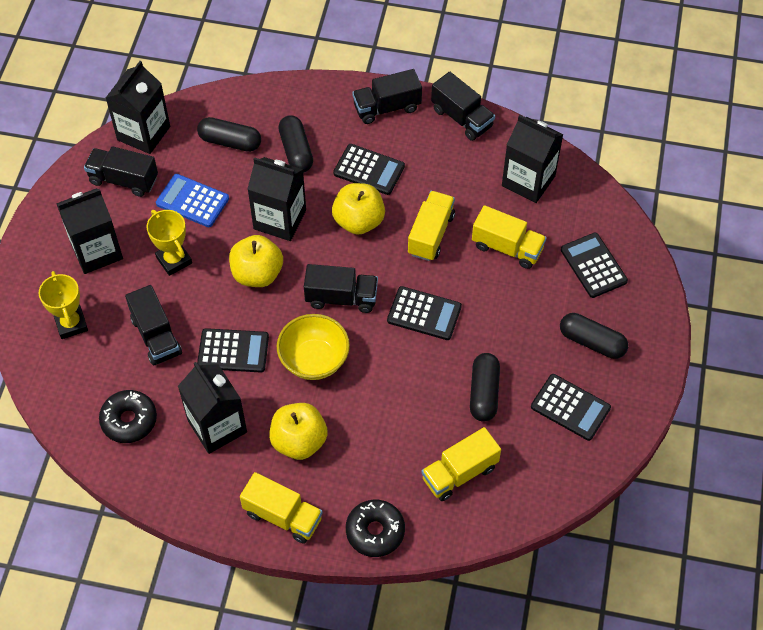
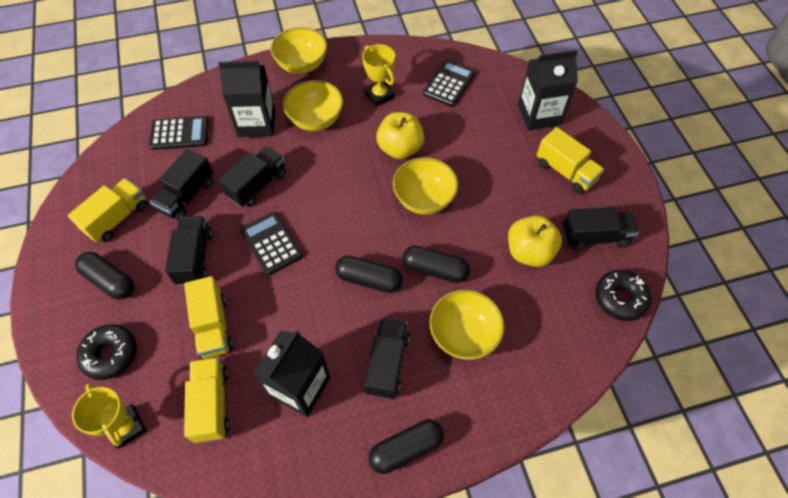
black calculator: 5 -> 3
black carton: 5 -> 3
blue calculator: 1 -> 0
yellow apple: 3 -> 2
yellow bowl: 1 -> 4

